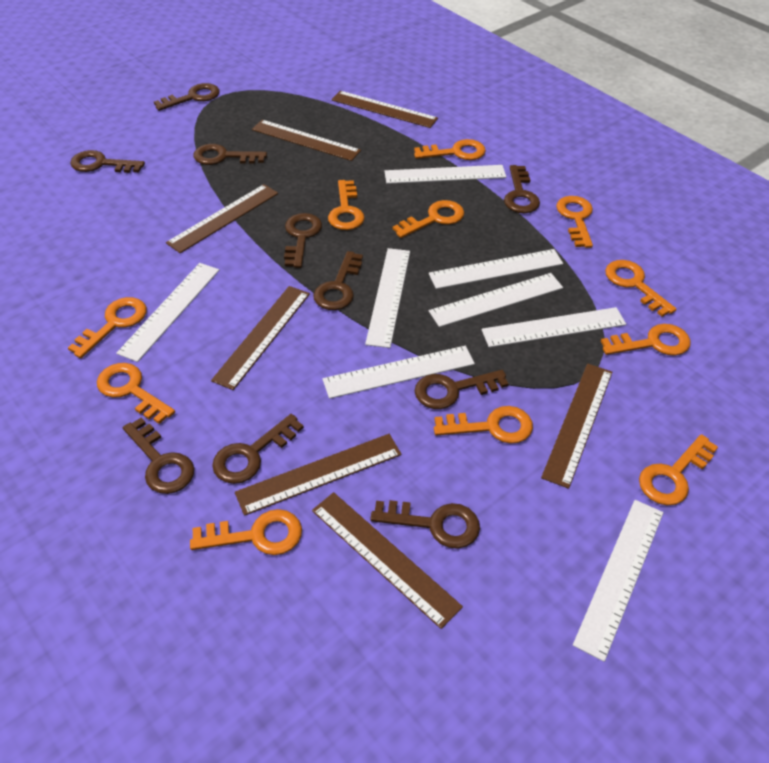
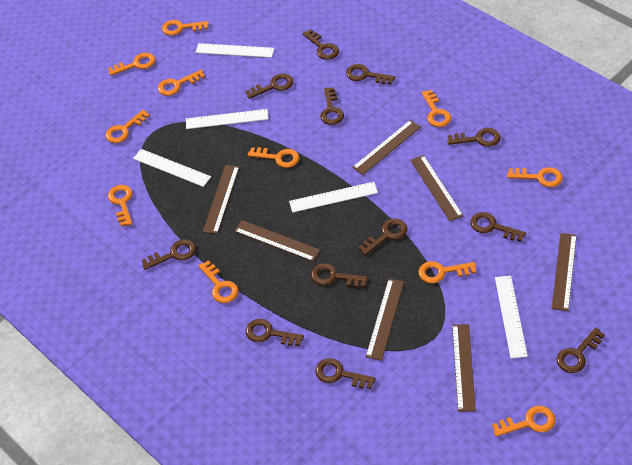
brown key: 10 -> 12
white ruler: 8 -> 5

